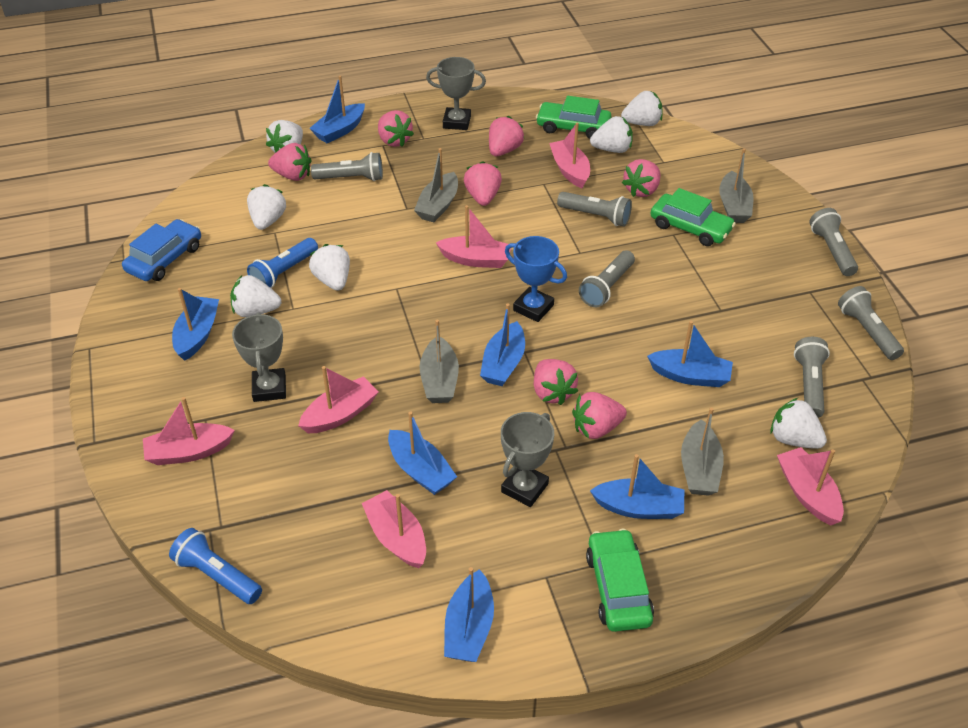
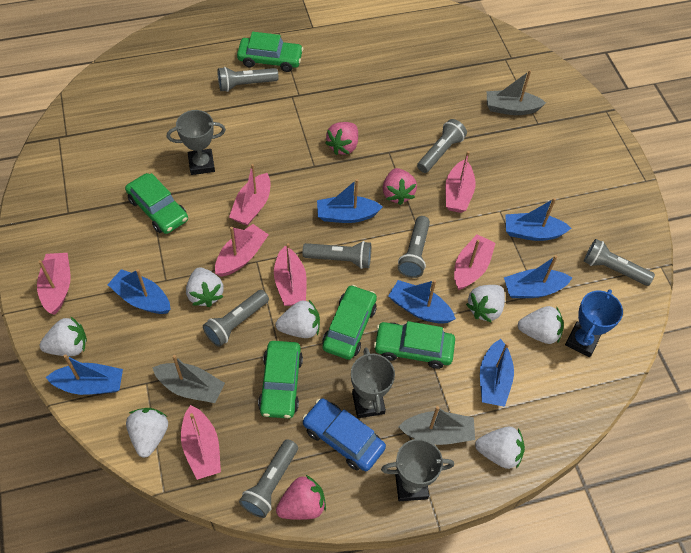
blue flashlight: 2 -> 0
green car: 3 -> 5
grey boat: 4 -> 3
grey flashlight: 6 -> 7
pink boat: 6 -> 7
pink strawberry: 7 -> 3

